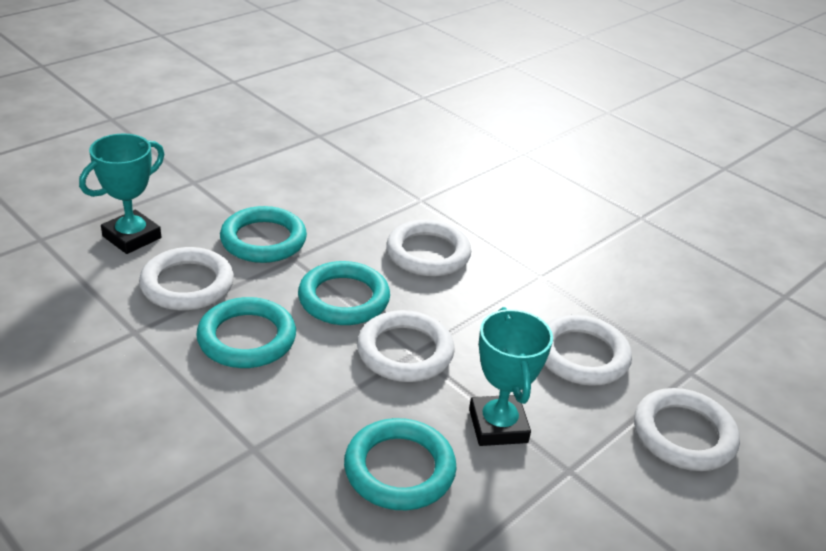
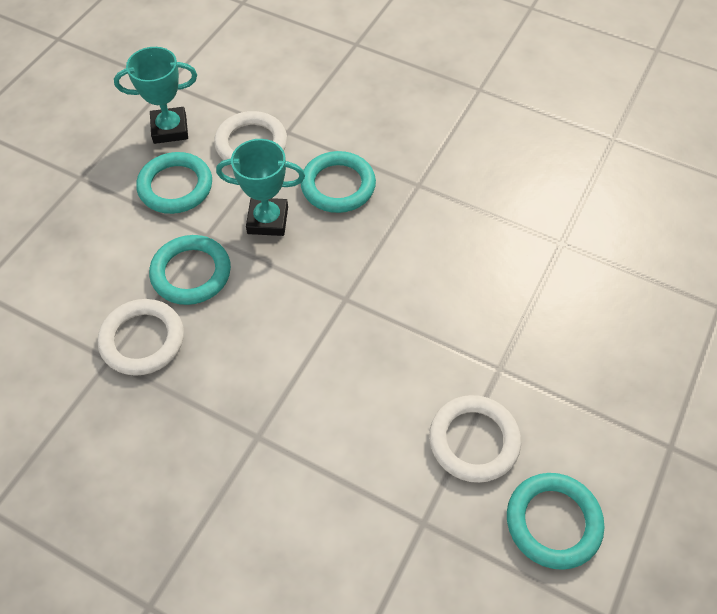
white ring: 5 -> 3

